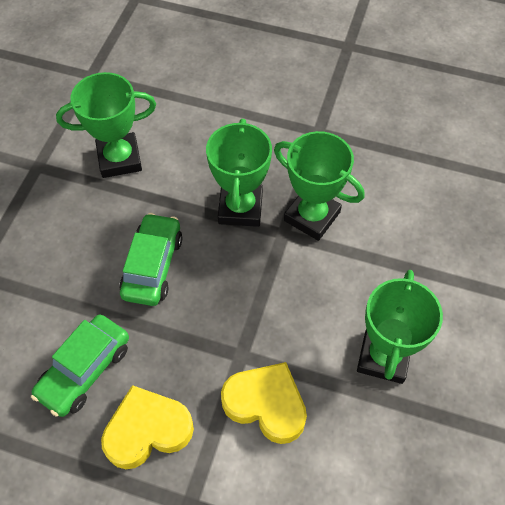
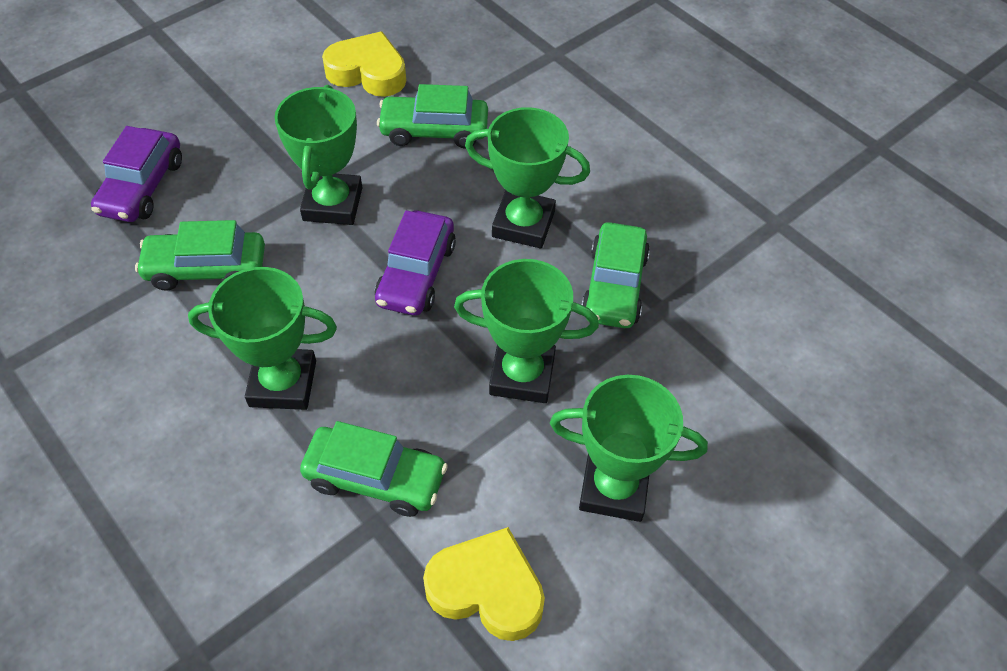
green car: 2 -> 4
green trophy: 4 -> 5
purple car: 0 -> 2

